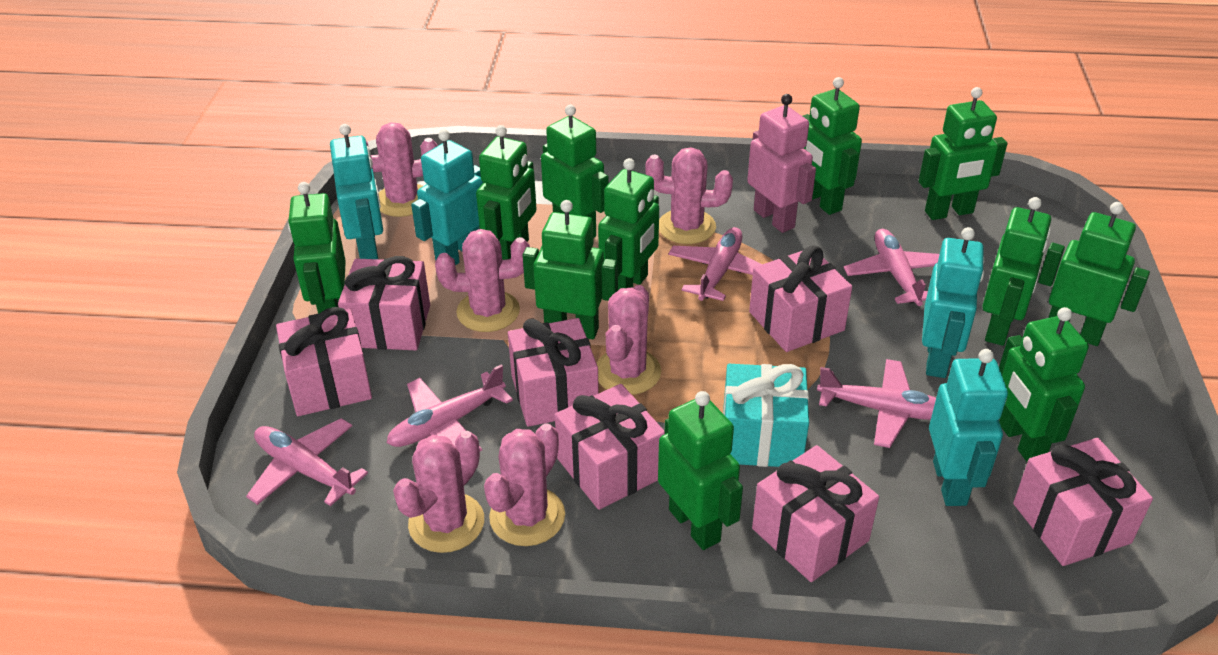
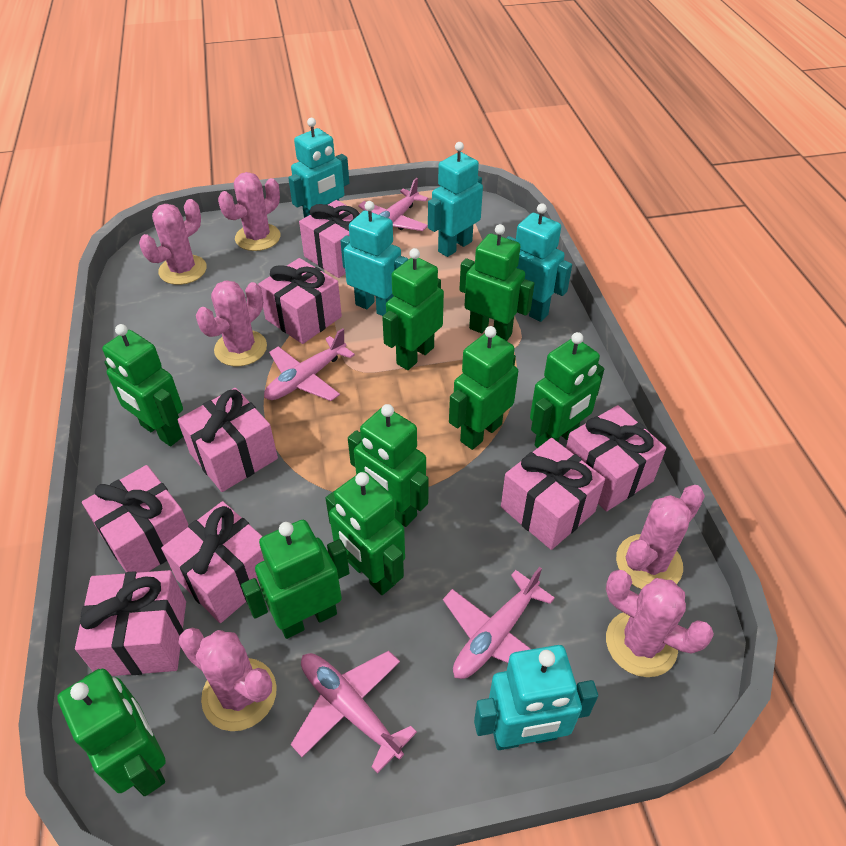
green robot: 11 -> 9
pink gift: 7 -> 8
pink plane: 5 -> 4
pink robot: 1 -> 0
turquoise gift: 1 -> 0
turquoise robot: 4 -> 5

